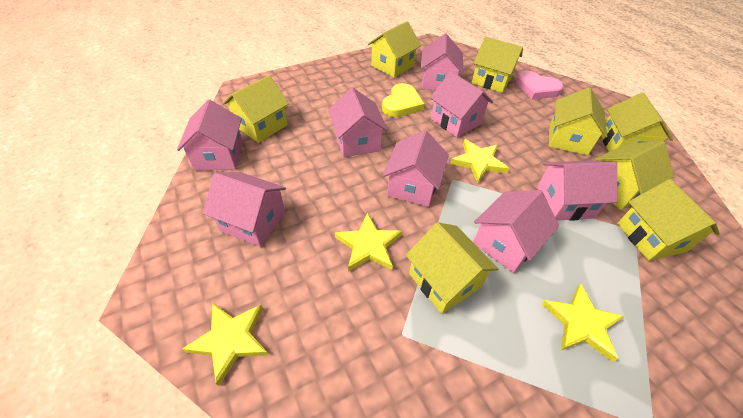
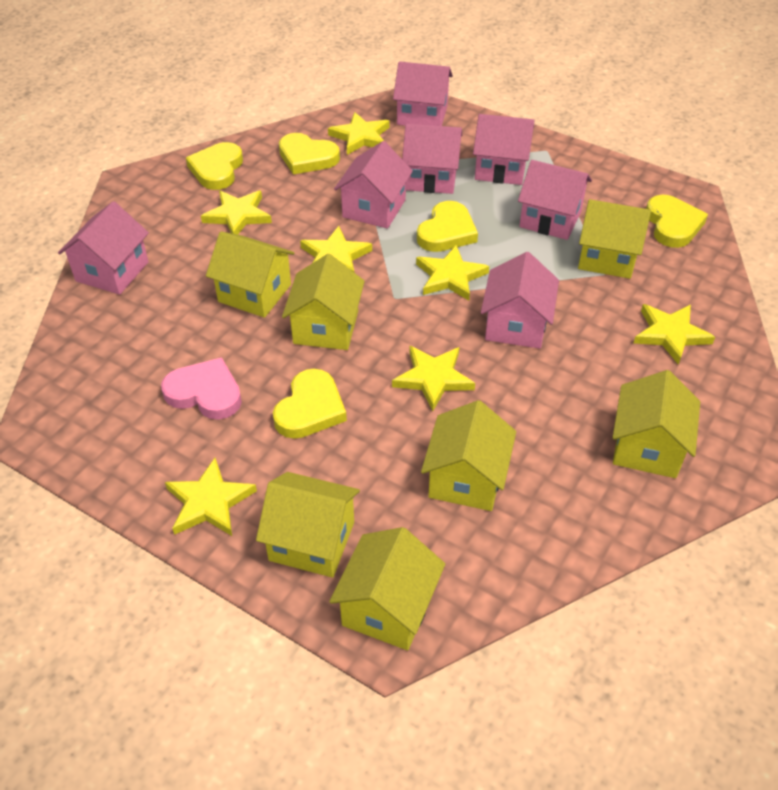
pink house: 8 -> 7
yellow heart: 1 -> 5
yellow house: 8 -> 7
yellow star: 4 -> 7

